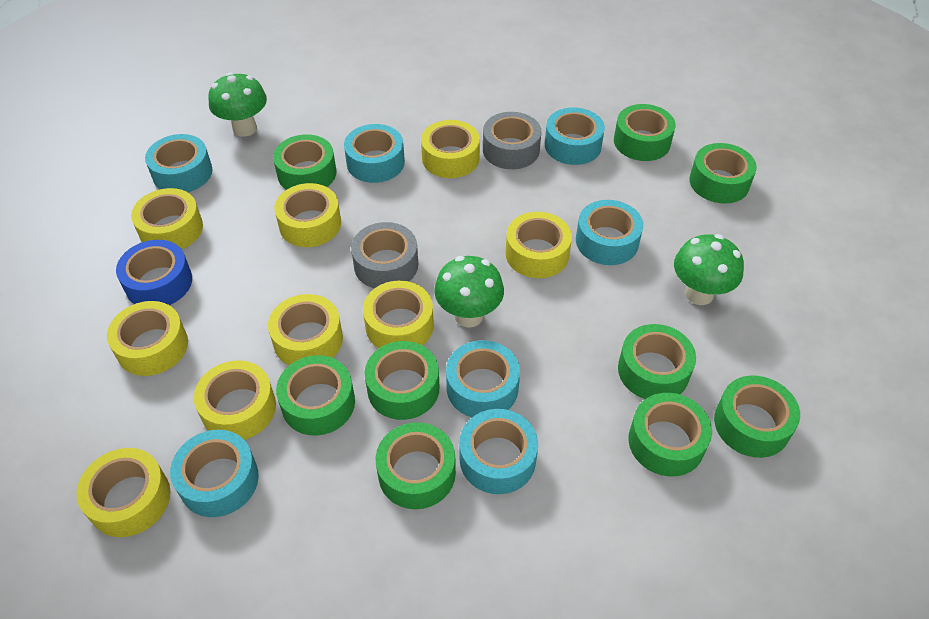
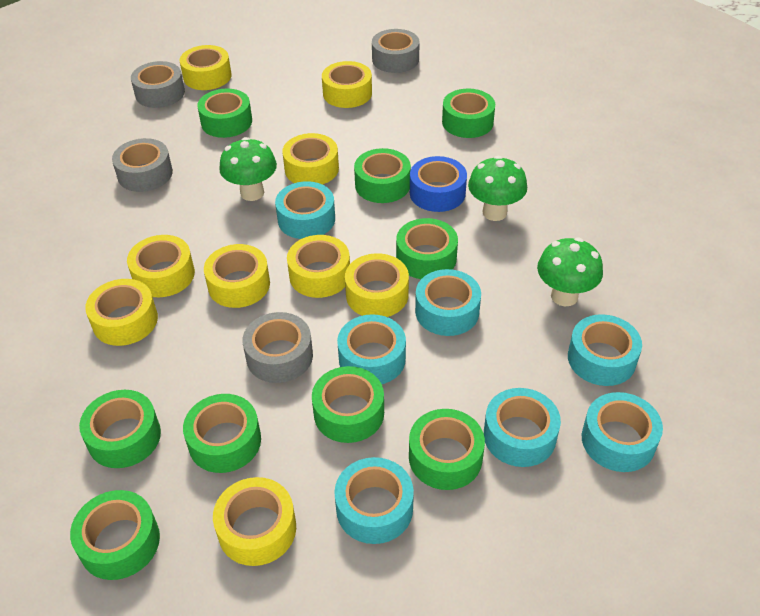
grey tape: 2 -> 4

